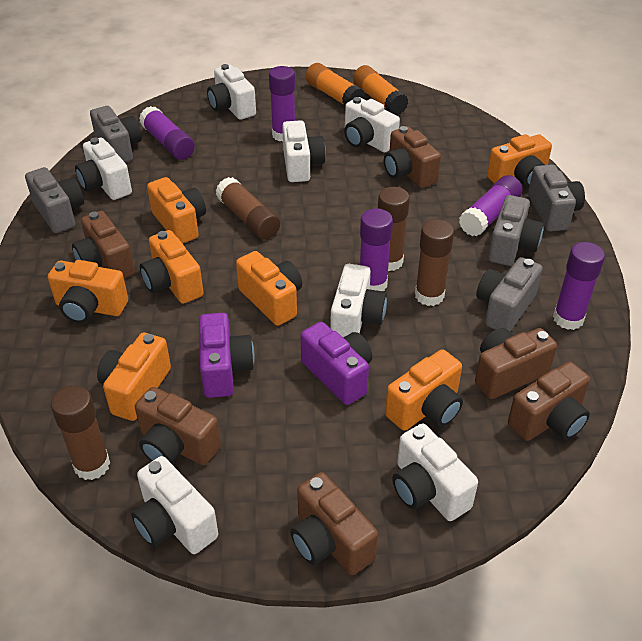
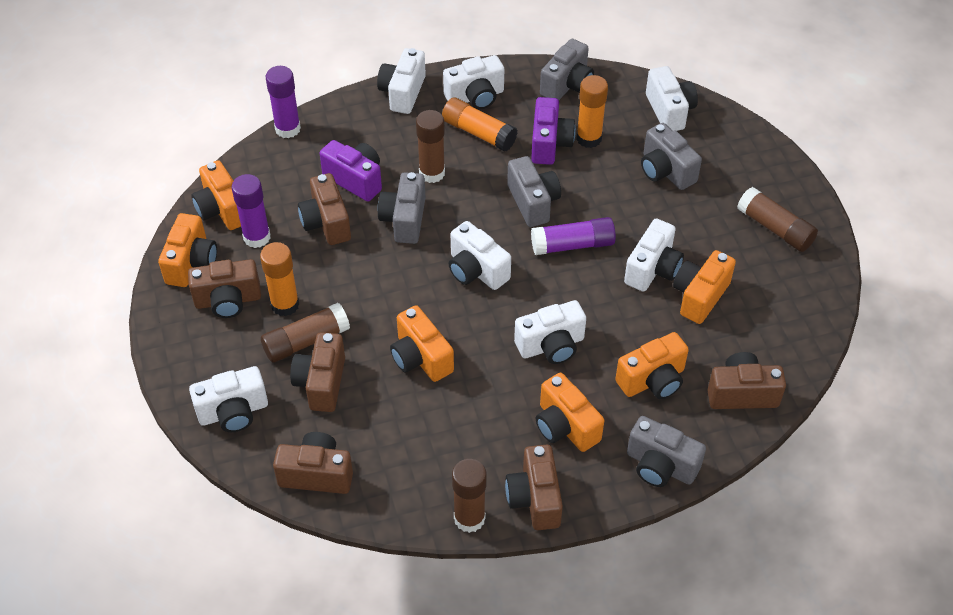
orange camera: 7 -> 6
orange glue stick: 2 -> 3
purple glue stick: 5 -> 3

